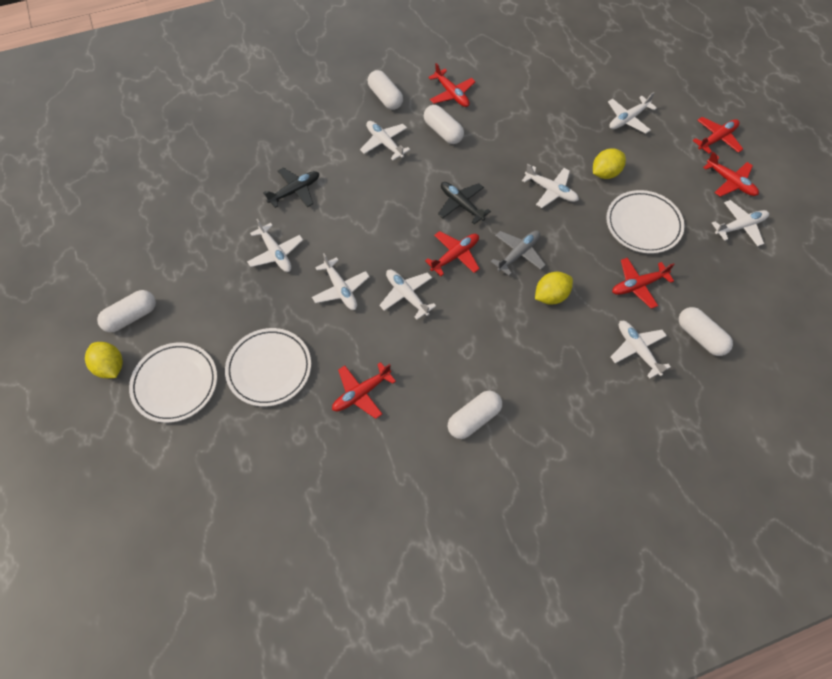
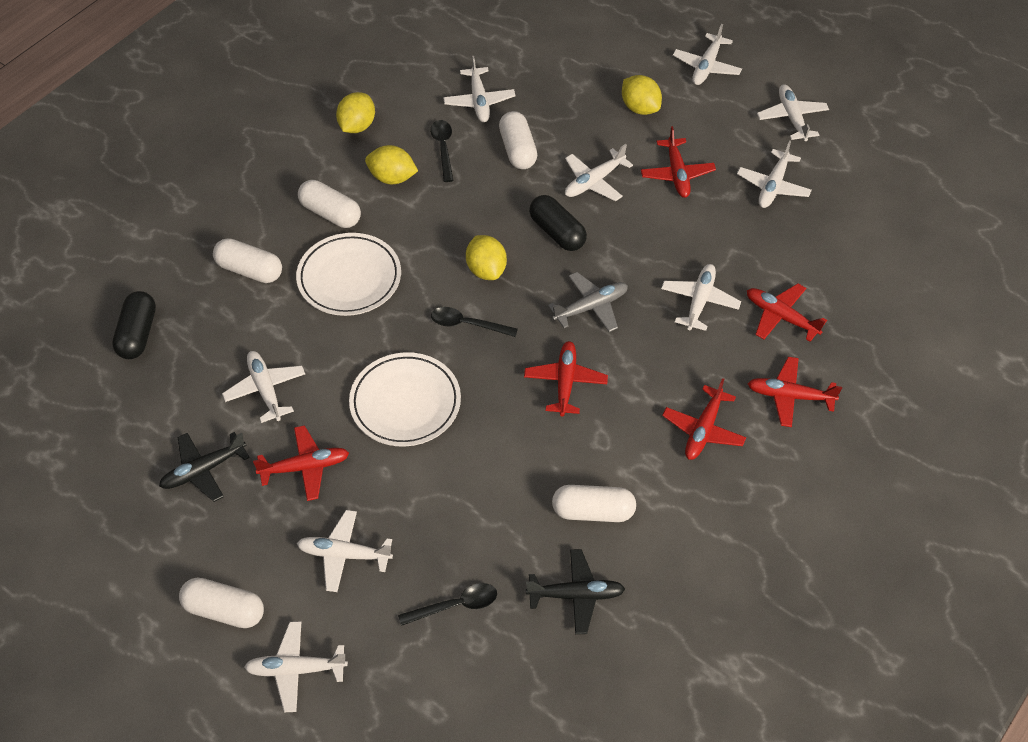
black capsule: 0 -> 2
black spoon: 0 -> 3
white plane: 8 -> 9
white plate: 3 -> 2
yellow lemon: 3 -> 4

